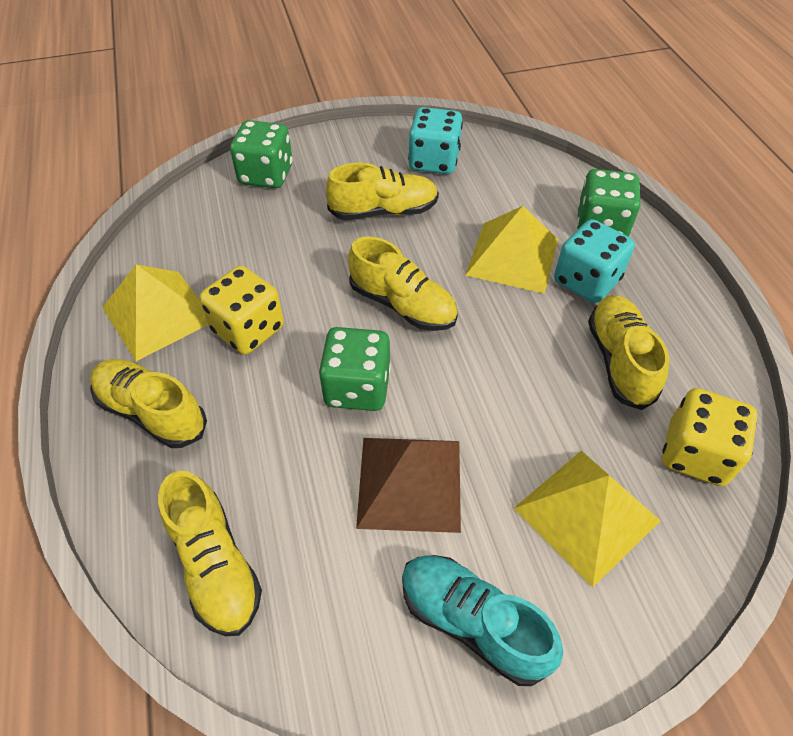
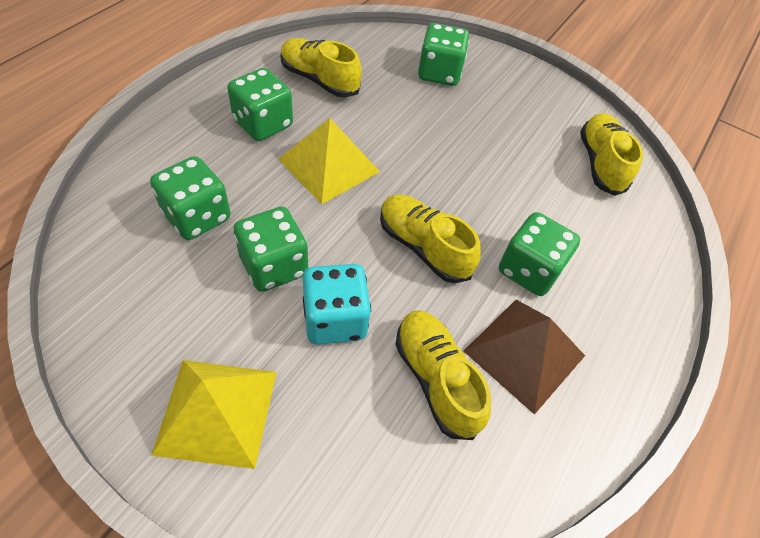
green dice: 3 -> 5
turquoise dice: 2 -> 1
turquoise shoe: 1 -> 0
yellow dice: 2 -> 0
yellow pyramid: 3 -> 2
yellow shoe: 5 -> 4

